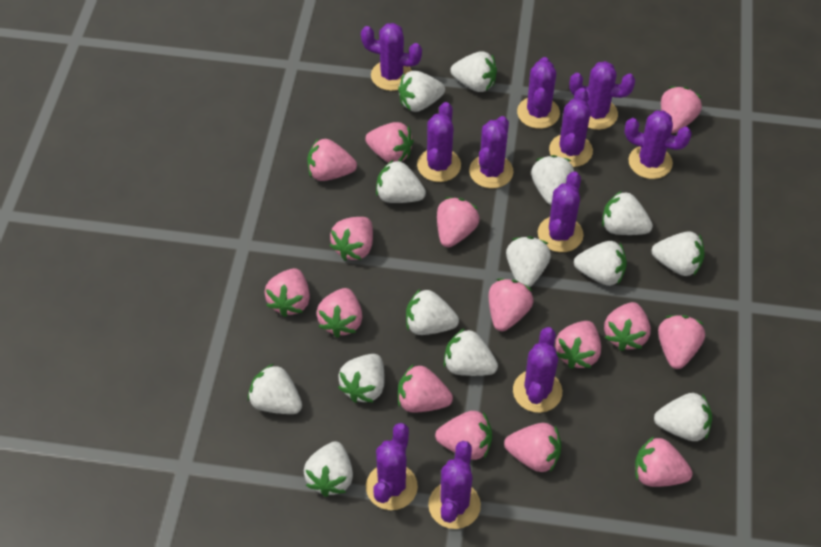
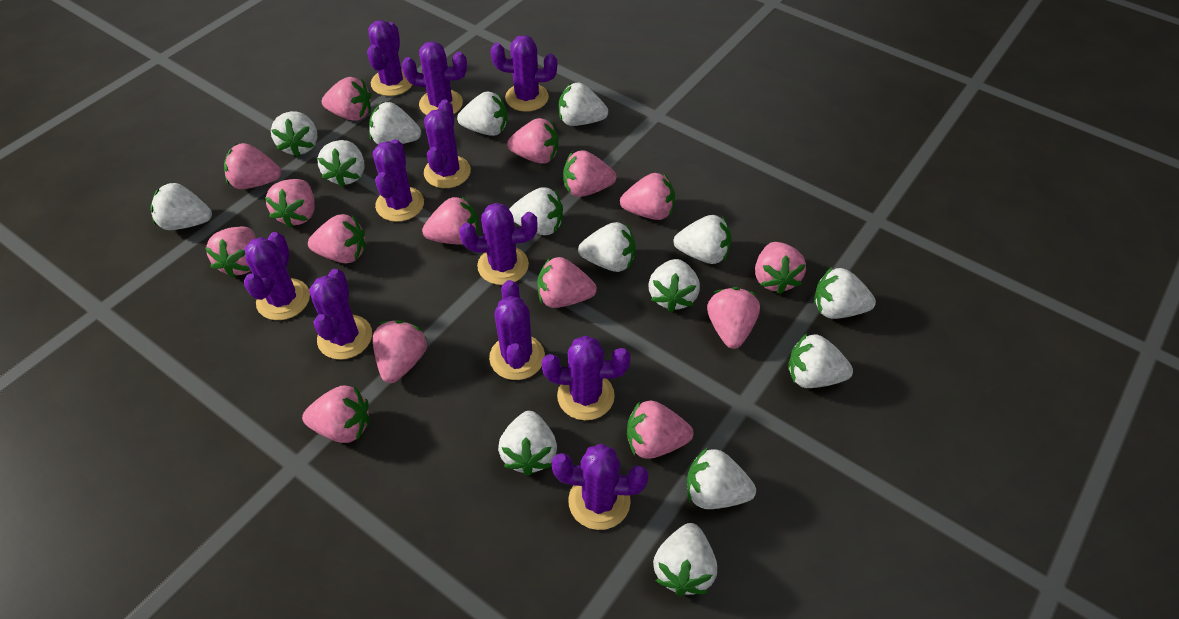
white strawberry: 14 -> 15

